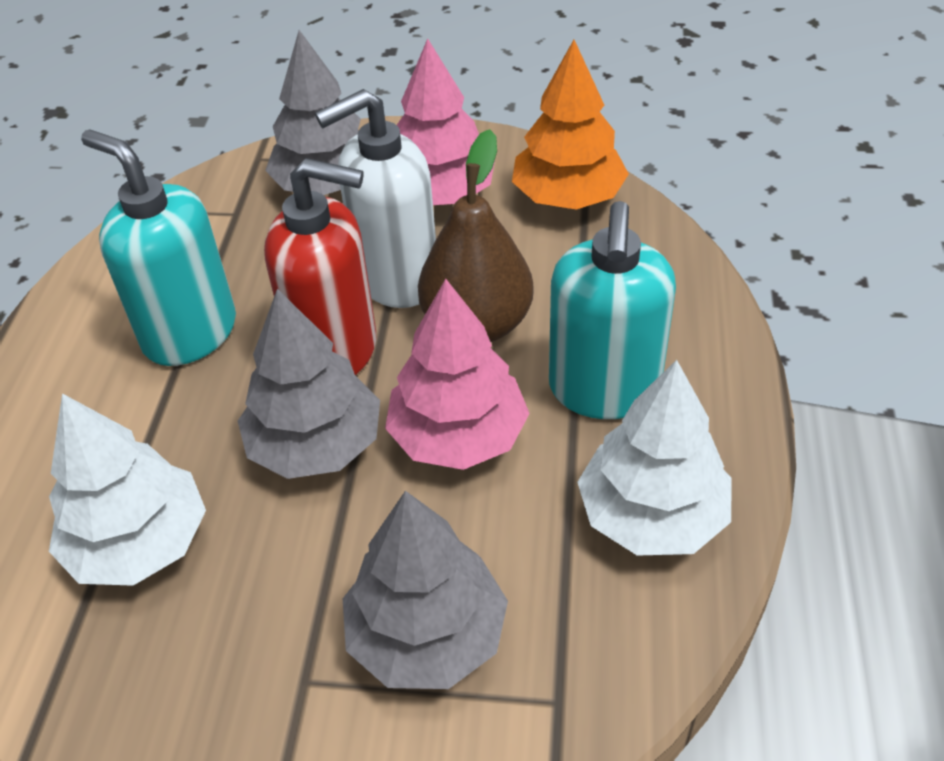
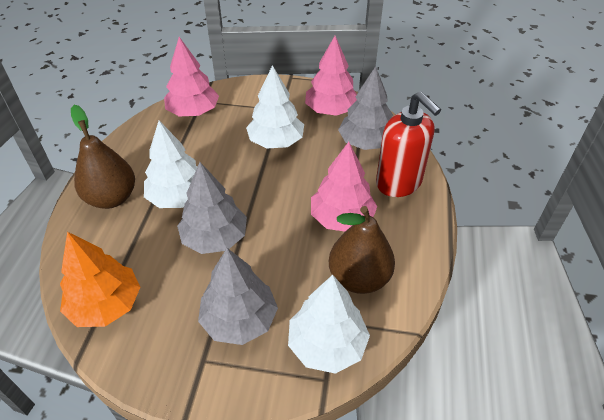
brown pear: 1 -> 2
pink tree: 2 -> 3
turquoise soap dispenser: 2 -> 0
white soap dispenser: 1 -> 0
white tree: 2 -> 3

